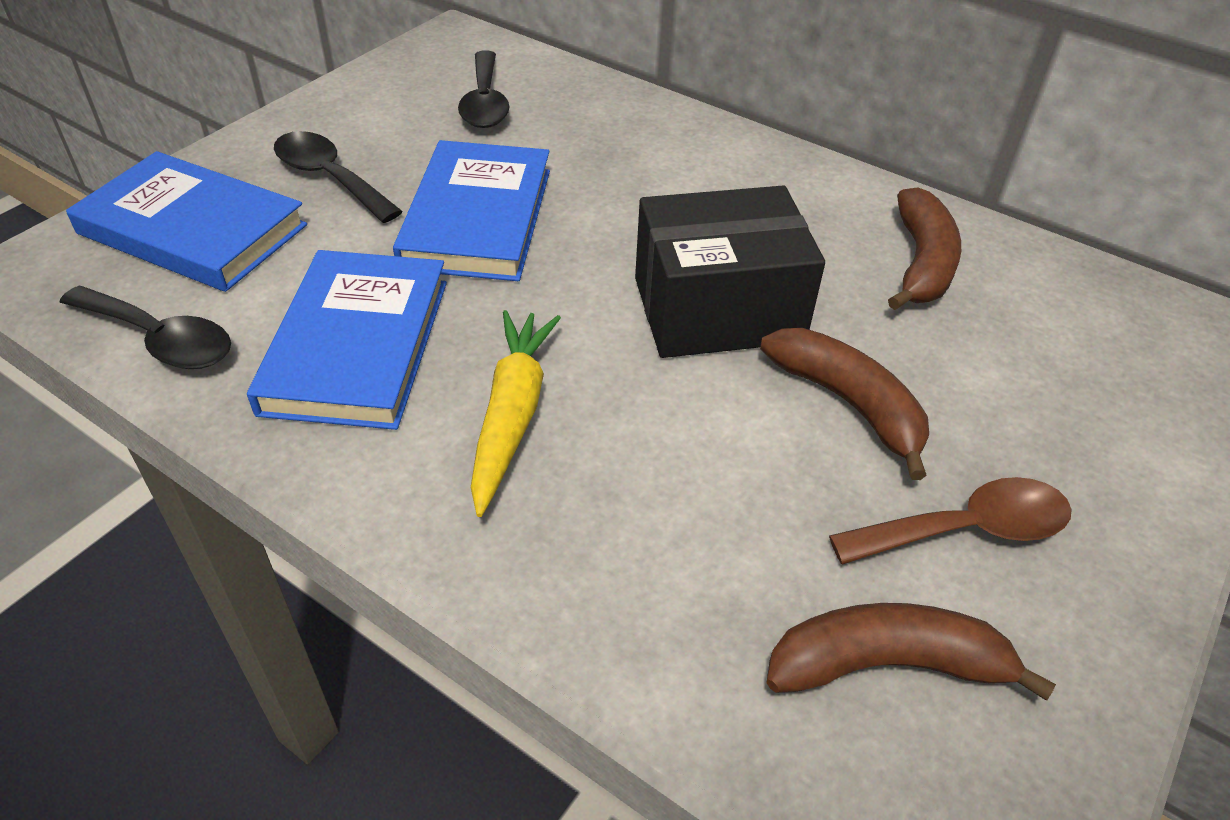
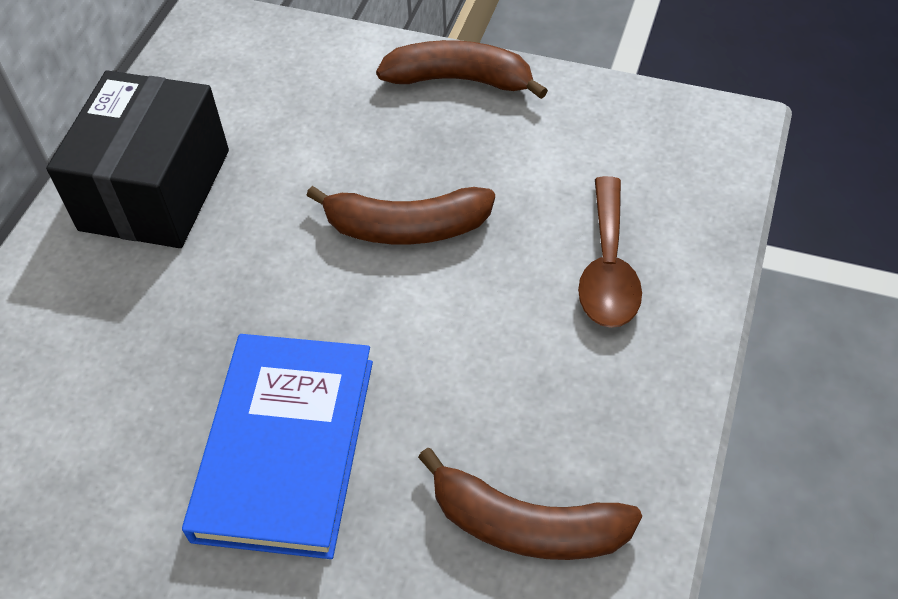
black spoon: 3 -> 0
blue book: 3 -> 1
yellow carrot: 1 -> 0

